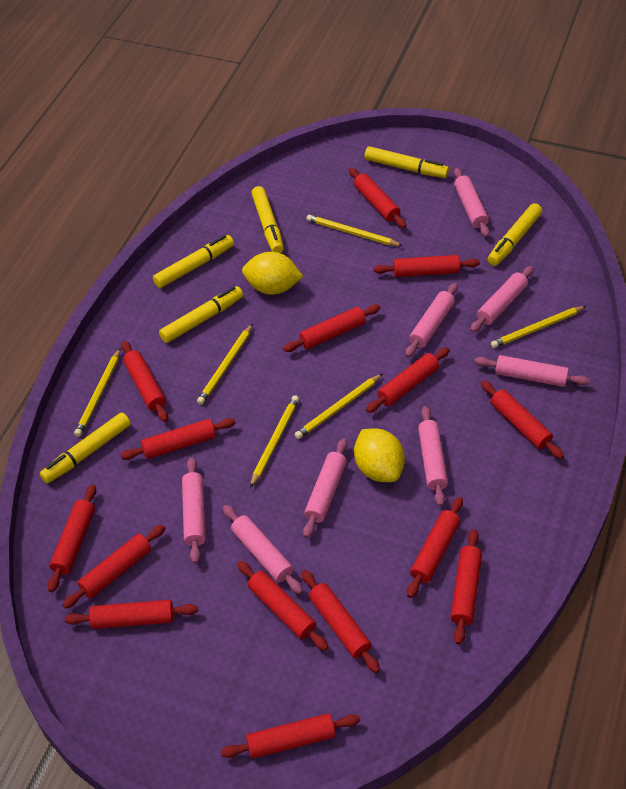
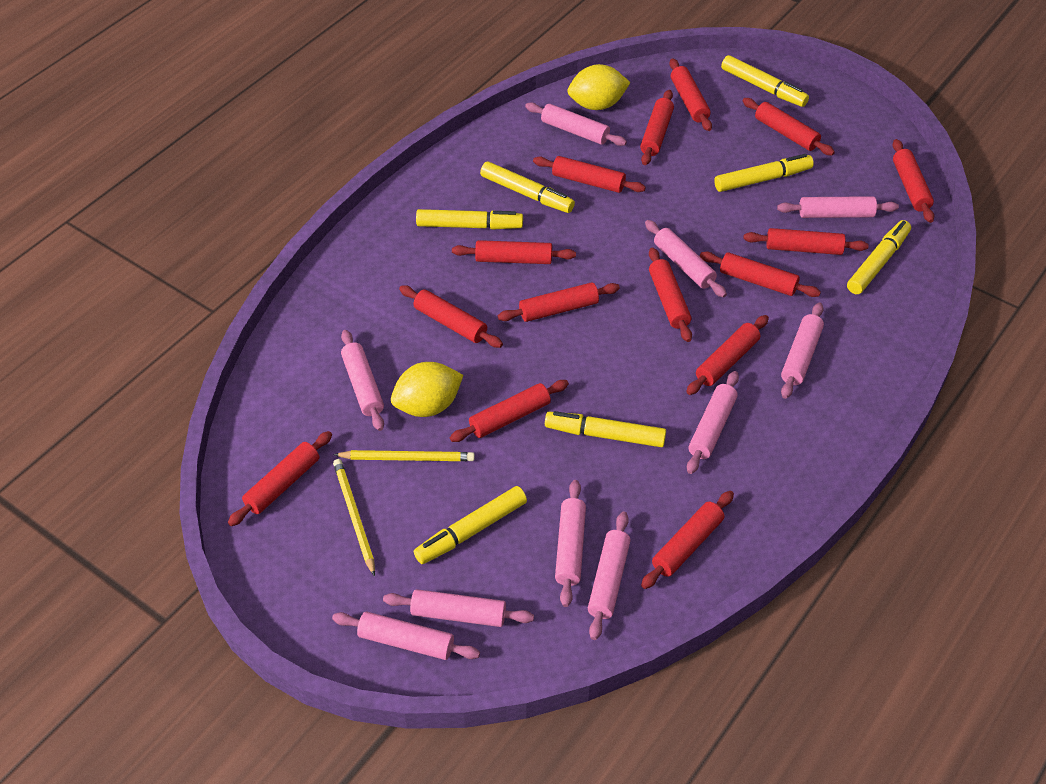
pink rolling pin: 8 -> 10
yellow marker: 6 -> 7
yellow pencil: 6 -> 2

